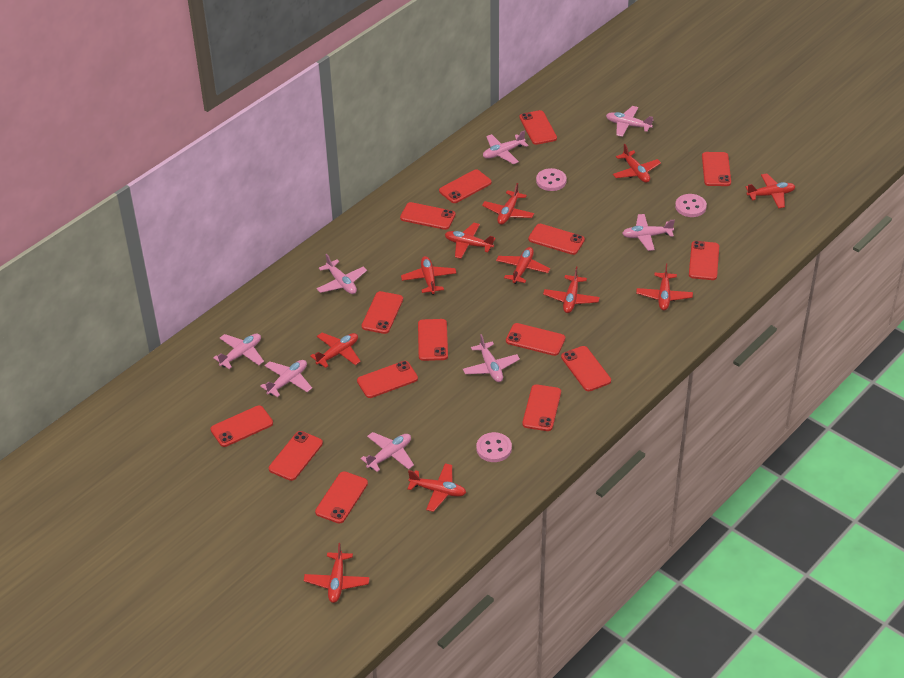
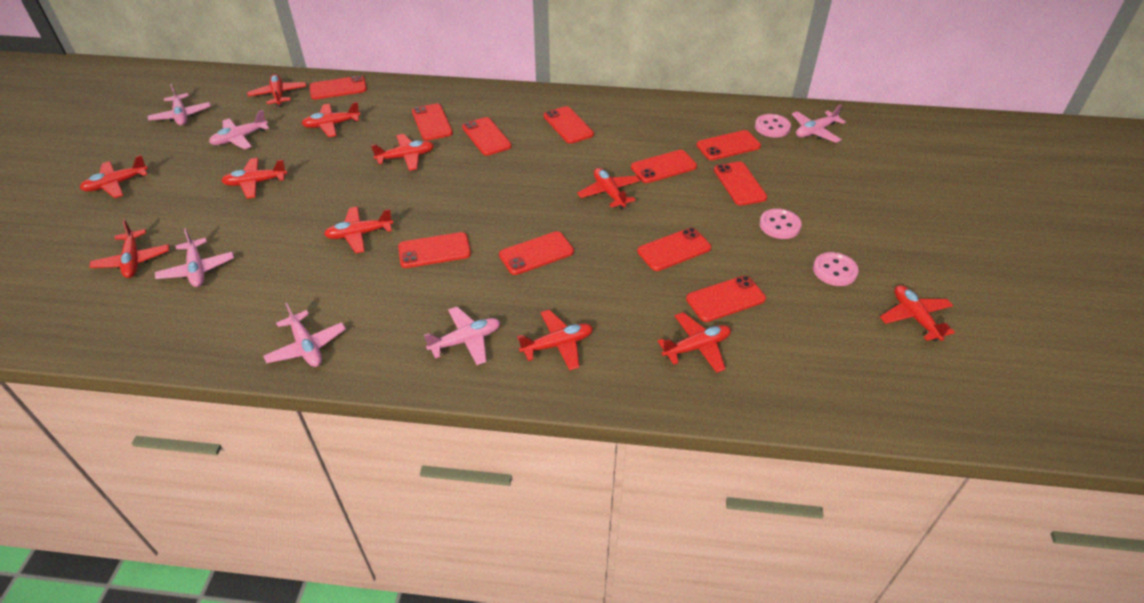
pink plane: 8 -> 6
red phone: 15 -> 11

